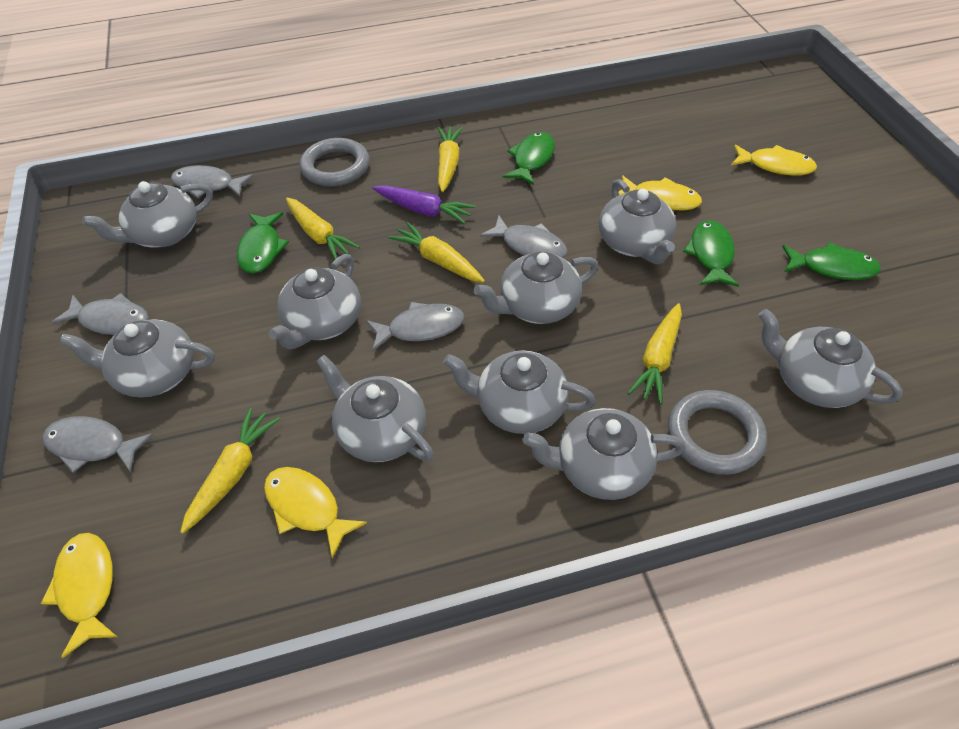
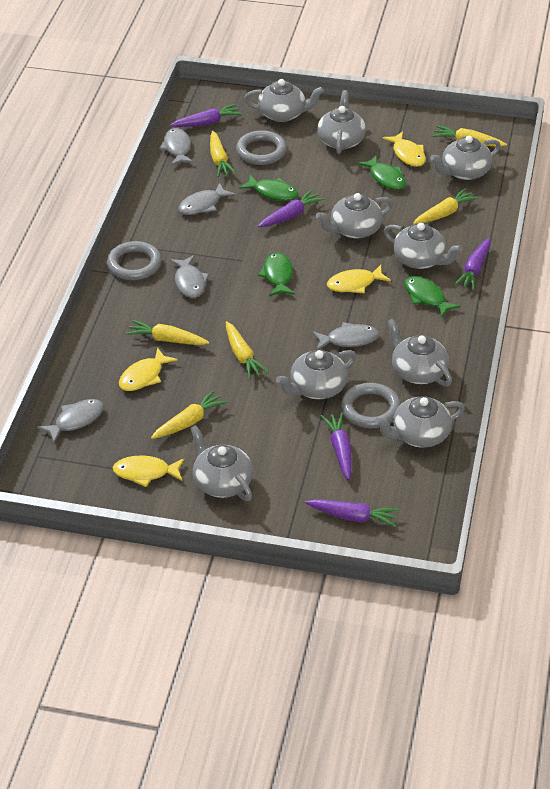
grey ring: 2 -> 3
purple carrot: 1 -> 5
yellow carrot: 5 -> 6

